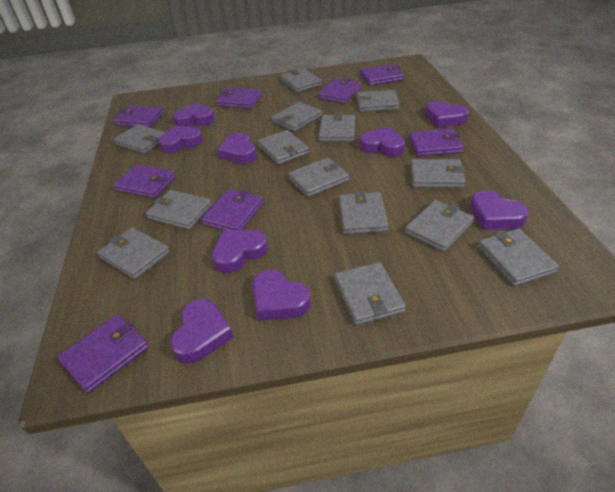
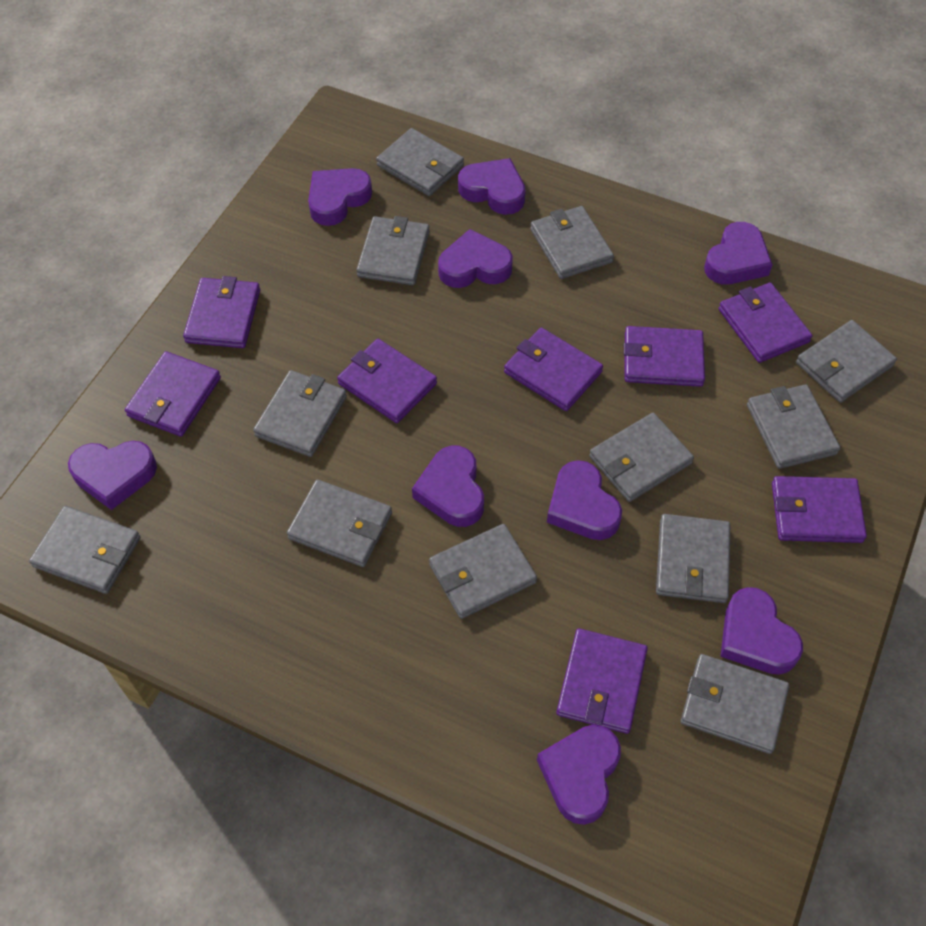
grey wallet: 14 -> 12

